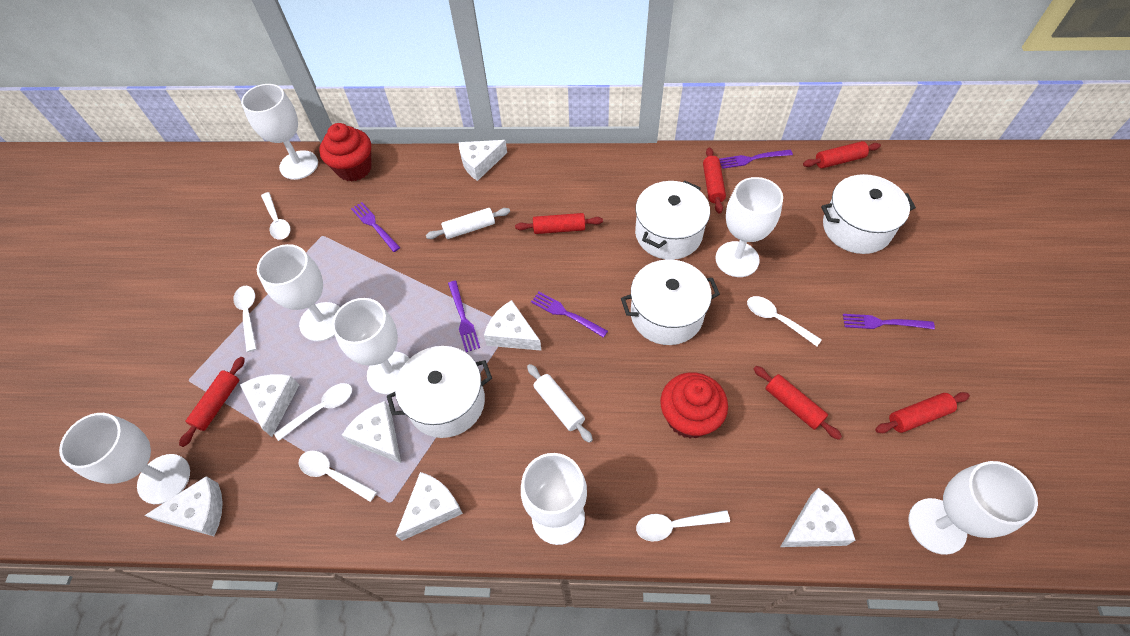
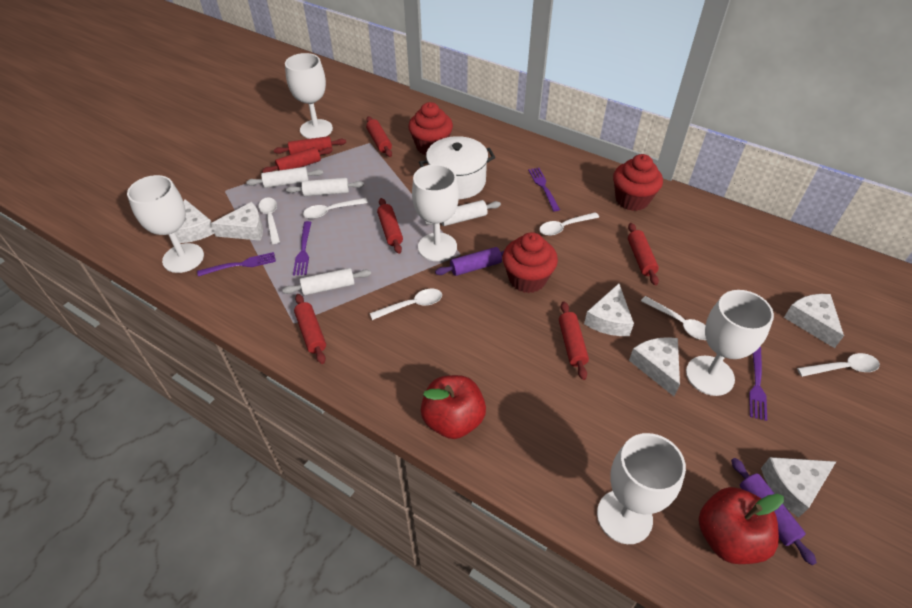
purple fork: 5 -> 4
purple rolling pin: 0 -> 2
red apple: 0 -> 2
red cupcake: 2 -> 3
red rolling pin: 6 -> 7
white cheese: 7 -> 6
white goblet: 7 -> 5
white pot: 4 -> 1
white rolling pin: 2 -> 4

